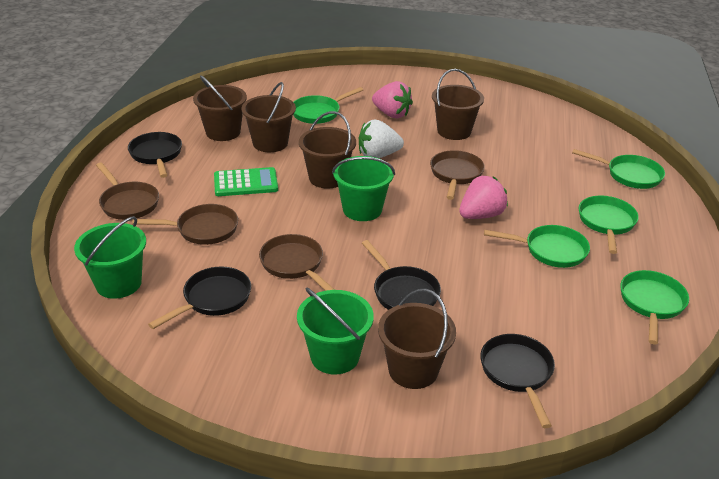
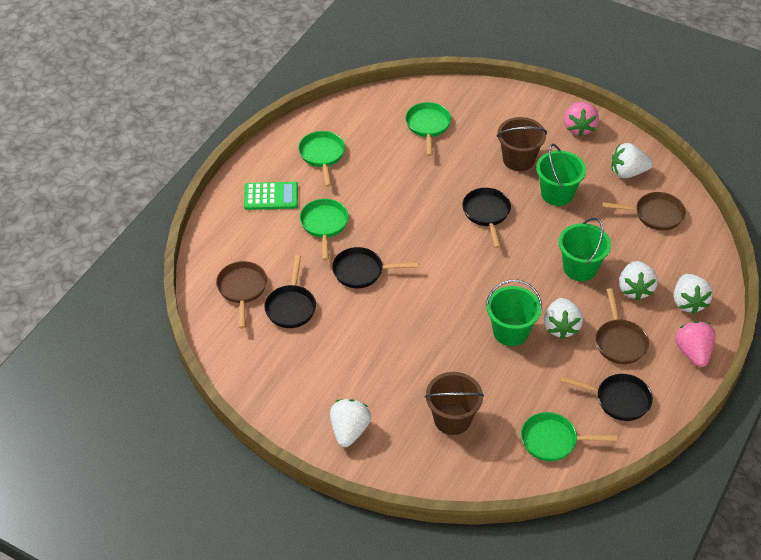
brown bucket: 5 -> 2
brown pan: 4 -> 3
green pan: 5 -> 4
white strawberry: 1 -> 5

